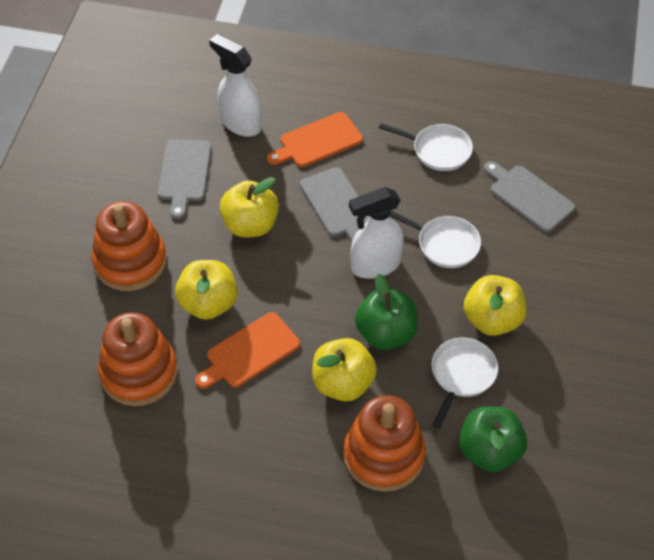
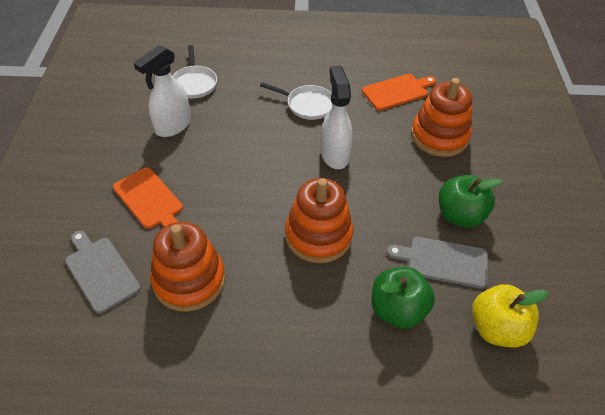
grey cutting board: 3 -> 2
white pan: 3 -> 2
yellow apple: 4 -> 1

